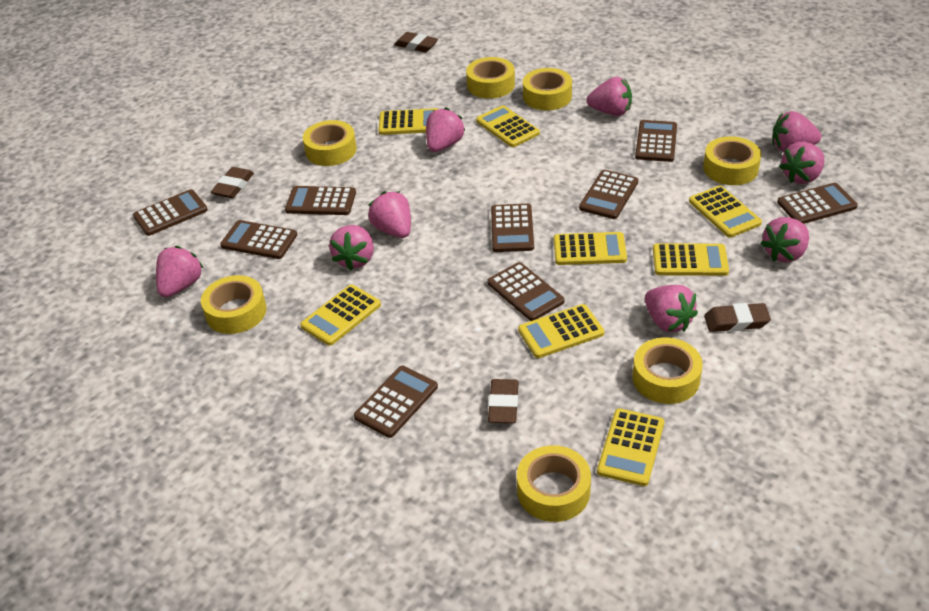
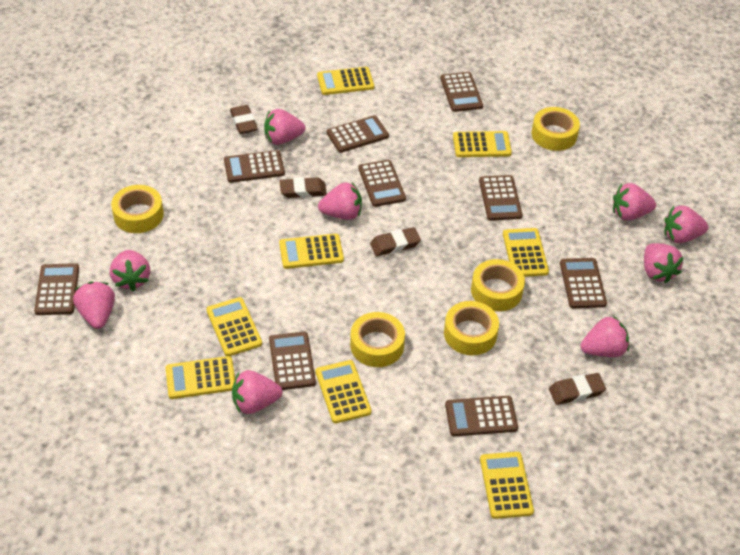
yellow tape: 7 -> 5

